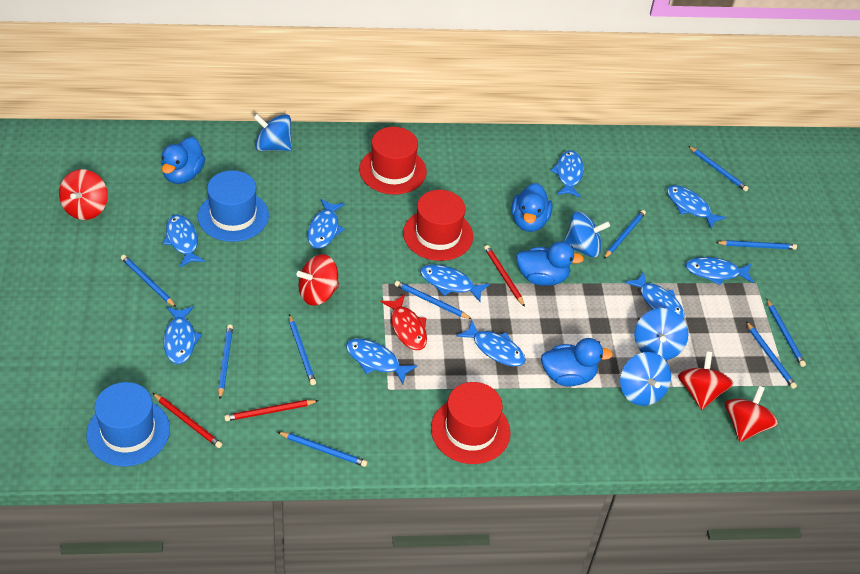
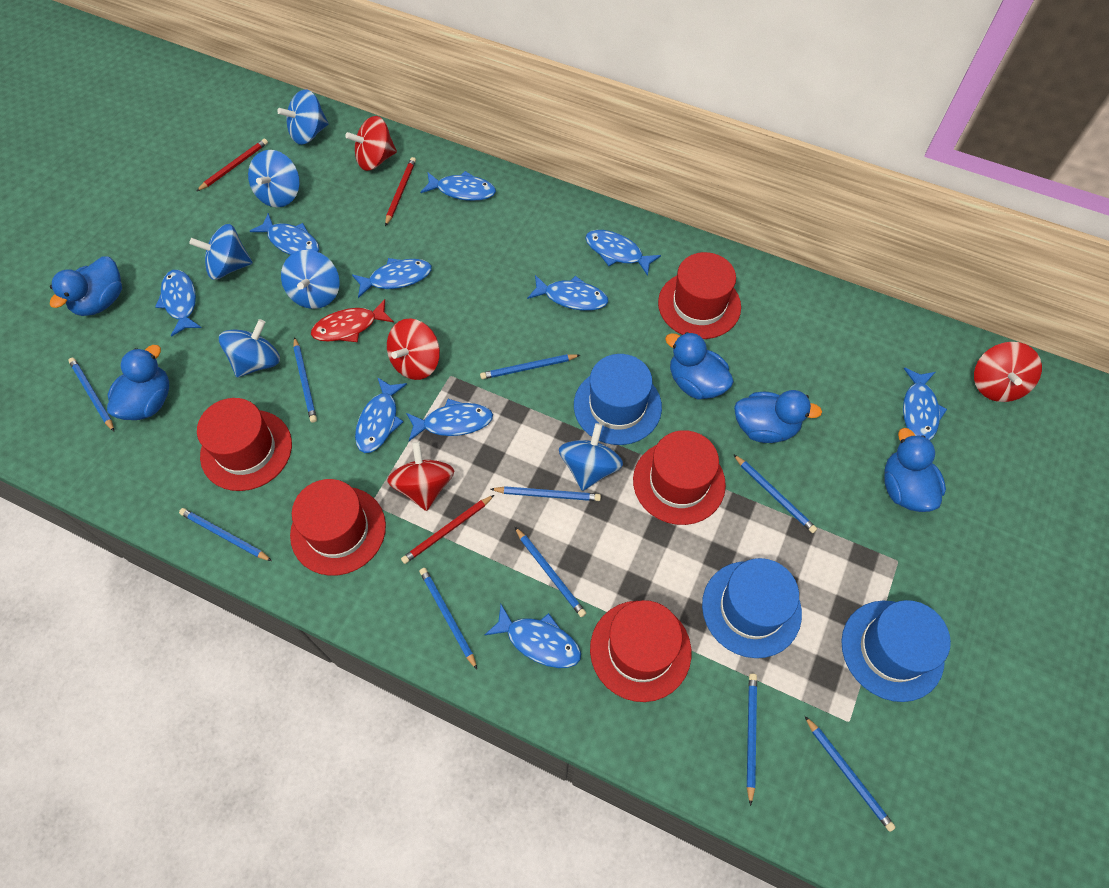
blue duck: 4 -> 5
blue hat: 2 -> 3
blue spinning top: 4 -> 6
red hat: 3 -> 5

